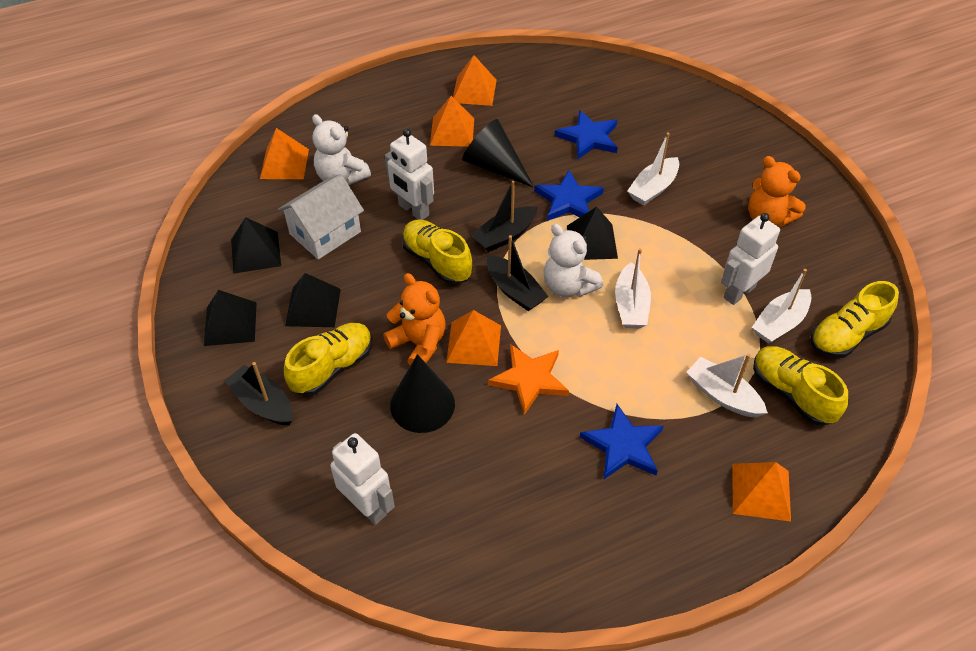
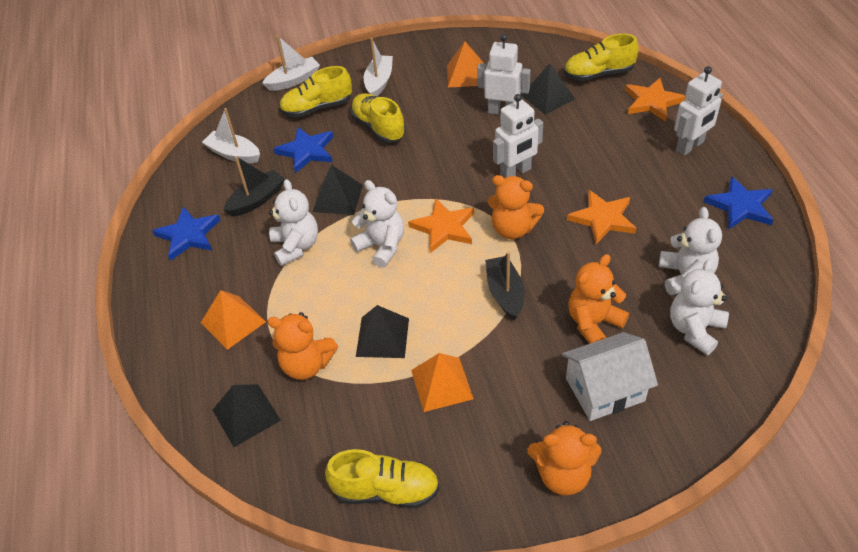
black boat: 3 -> 2
black cone: 2 -> 0
orange pyramid: 5 -> 3
orange star: 1 -> 3
orange teddy bear: 2 -> 4
white boat: 4 -> 3
white teddy bear: 2 -> 4

